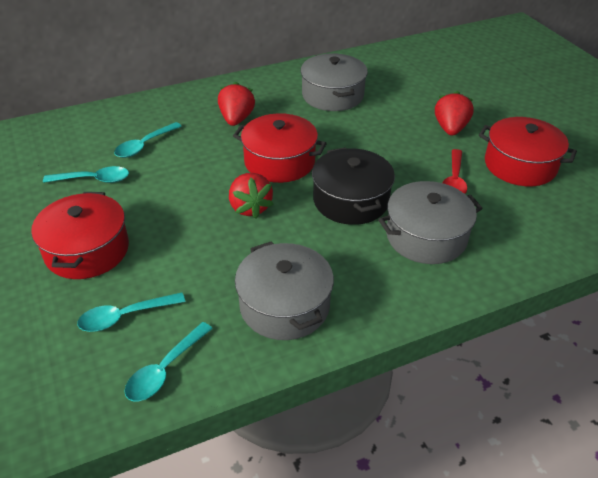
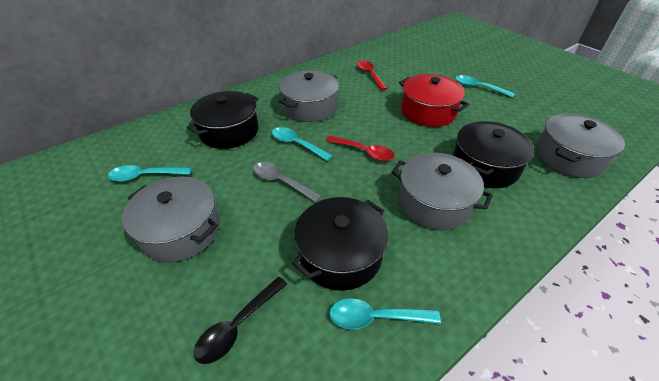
black pot: 1 -> 3
black spoon: 0 -> 1
grey pot: 3 -> 4
grey spoon: 0 -> 1
red pot: 3 -> 1
red spoon: 1 -> 2
red strawberry: 3 -> 0

